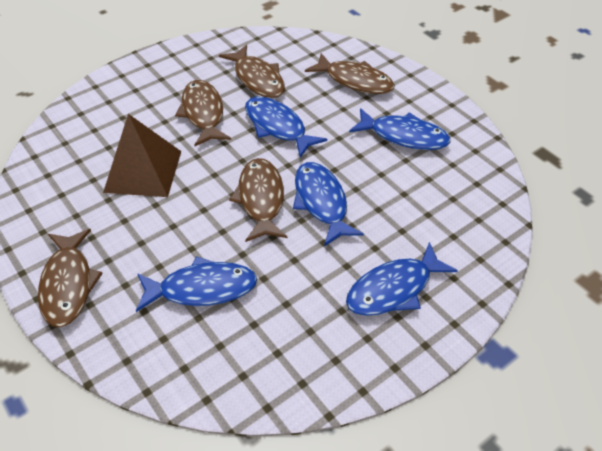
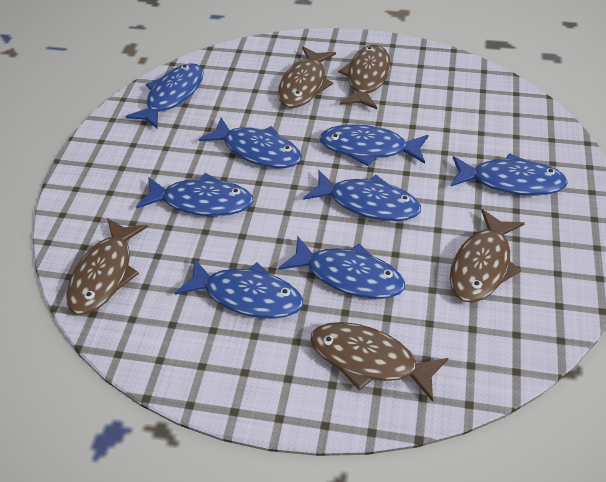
blue fish: 5 -> 8
brown pyramid: 1 -> 0

